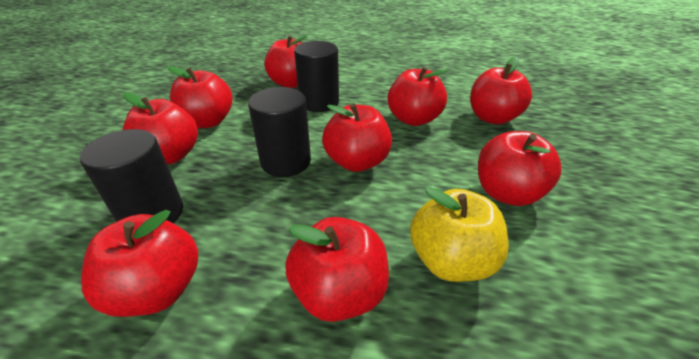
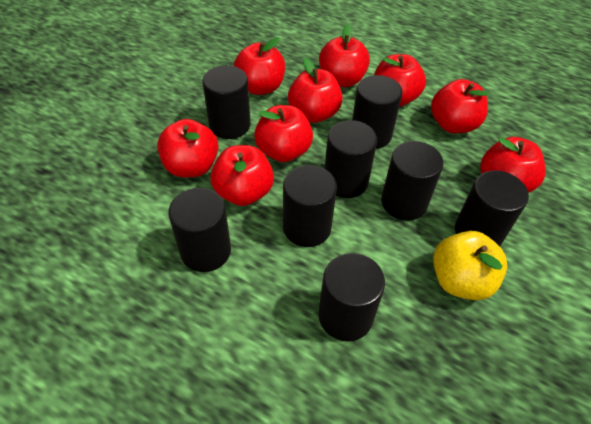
black cylinder: 3 -> 8

